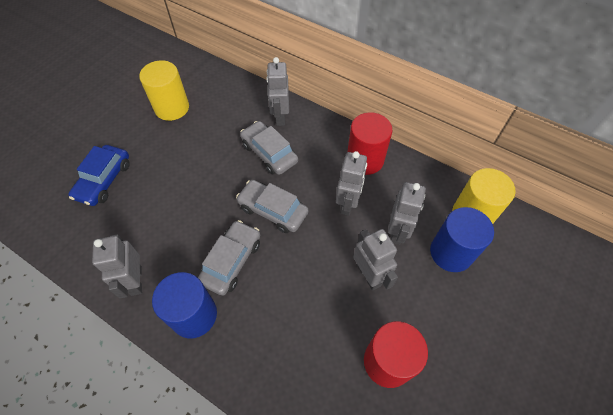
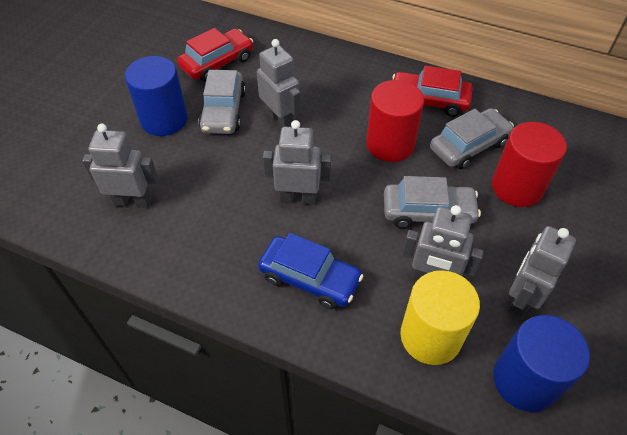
red car: 0 -> 2
yellow cylinder: 2 -> 1

